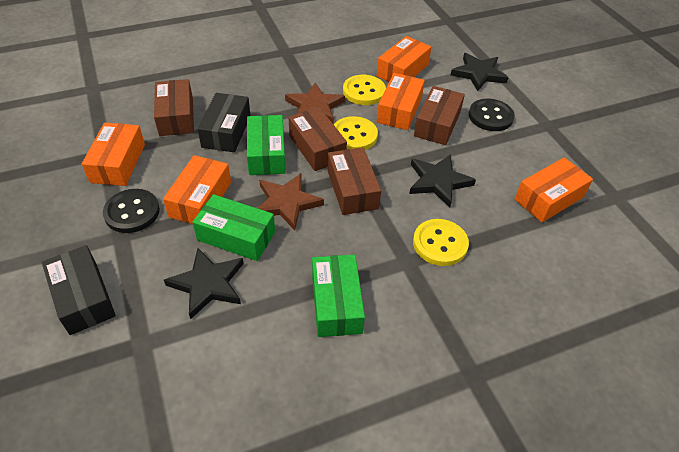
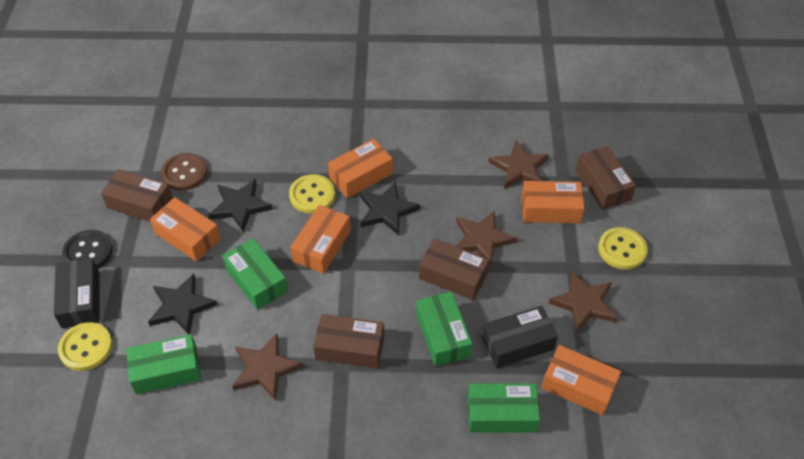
black button: 2 -> 1
brown button: 0 -> 1
brown star: 2 -> 4
green box: 3 -> 4

